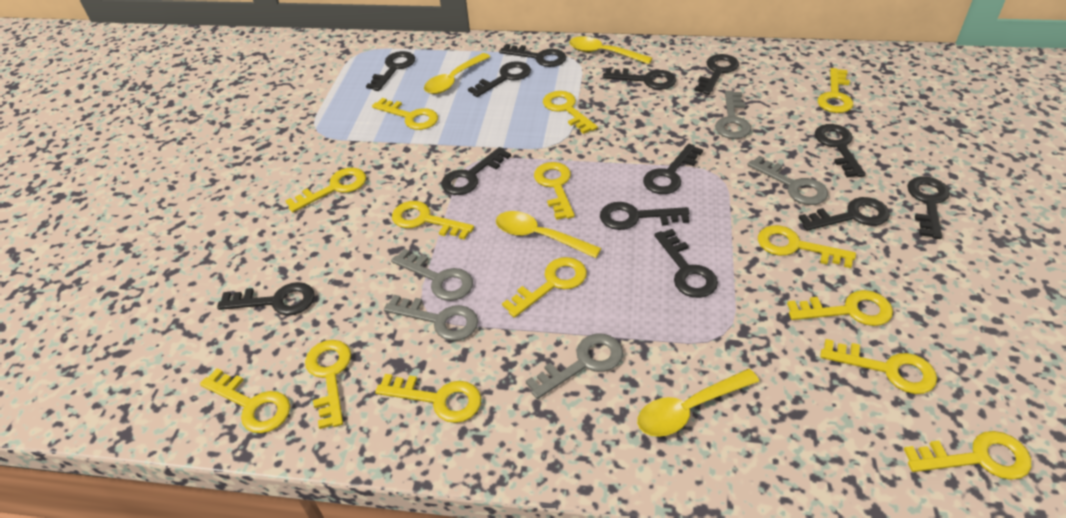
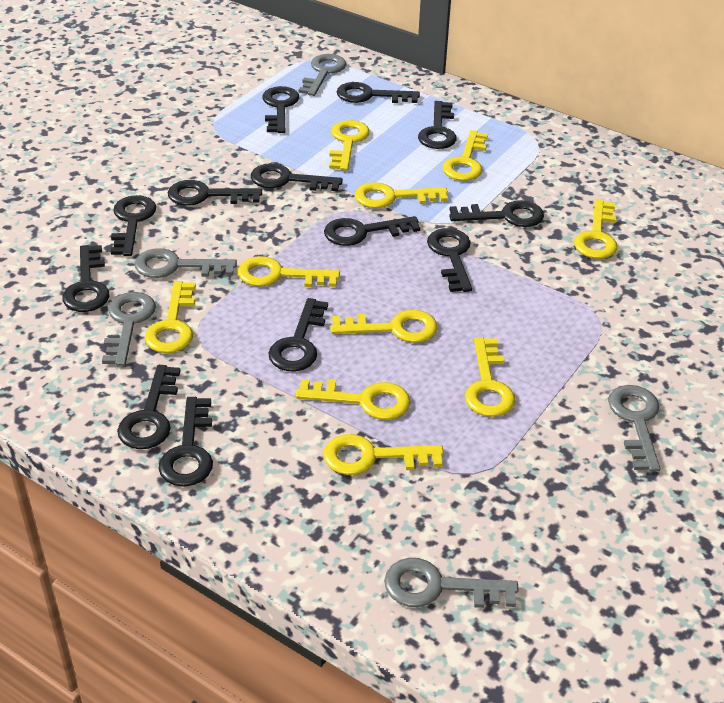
yellow key: 14 -> 10
yellow spoon: 4 -> 0

